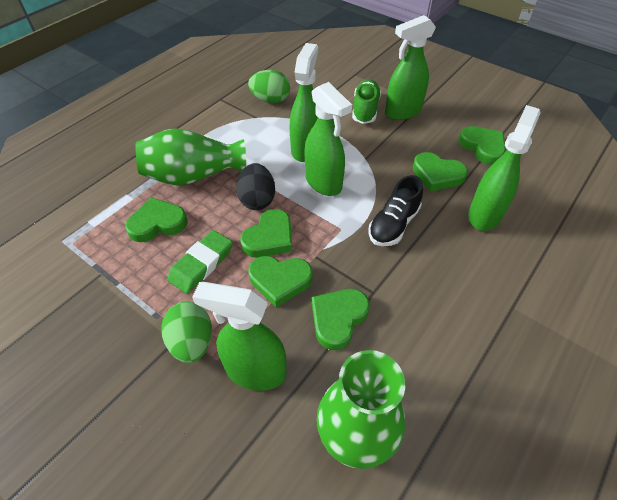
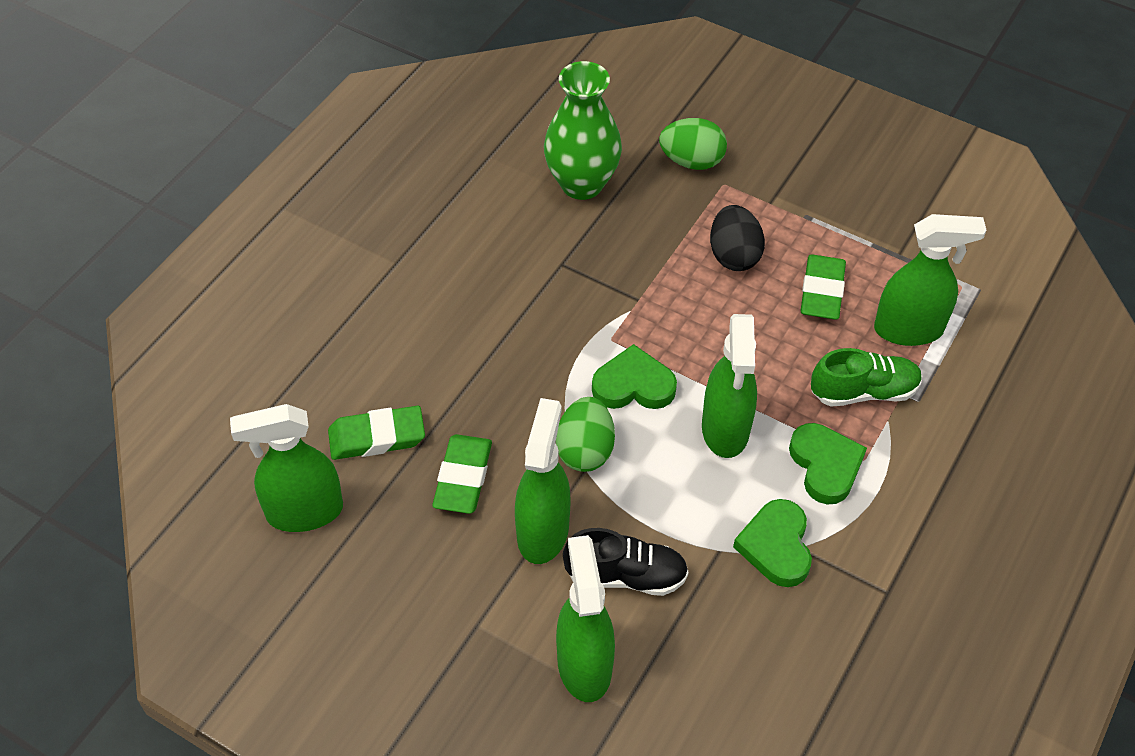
green eraser: 1 -> 3
green heart: 6 -> 3
green vase: 2 -> 1

